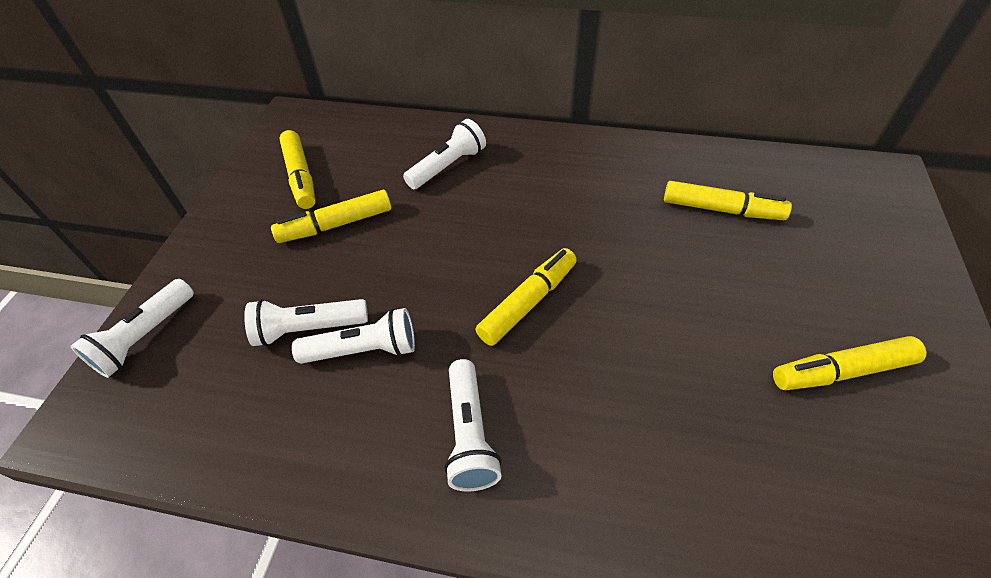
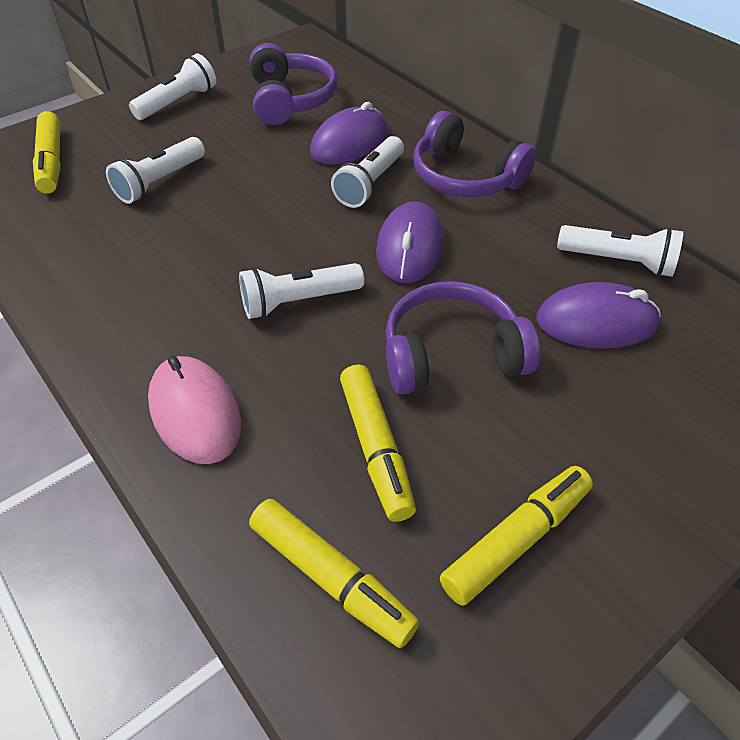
pink mouse: 0 -> 1
purple headphones: 0 -> 3
purple mouse: 0 -> 3
yellow marker: 5 -> 4

